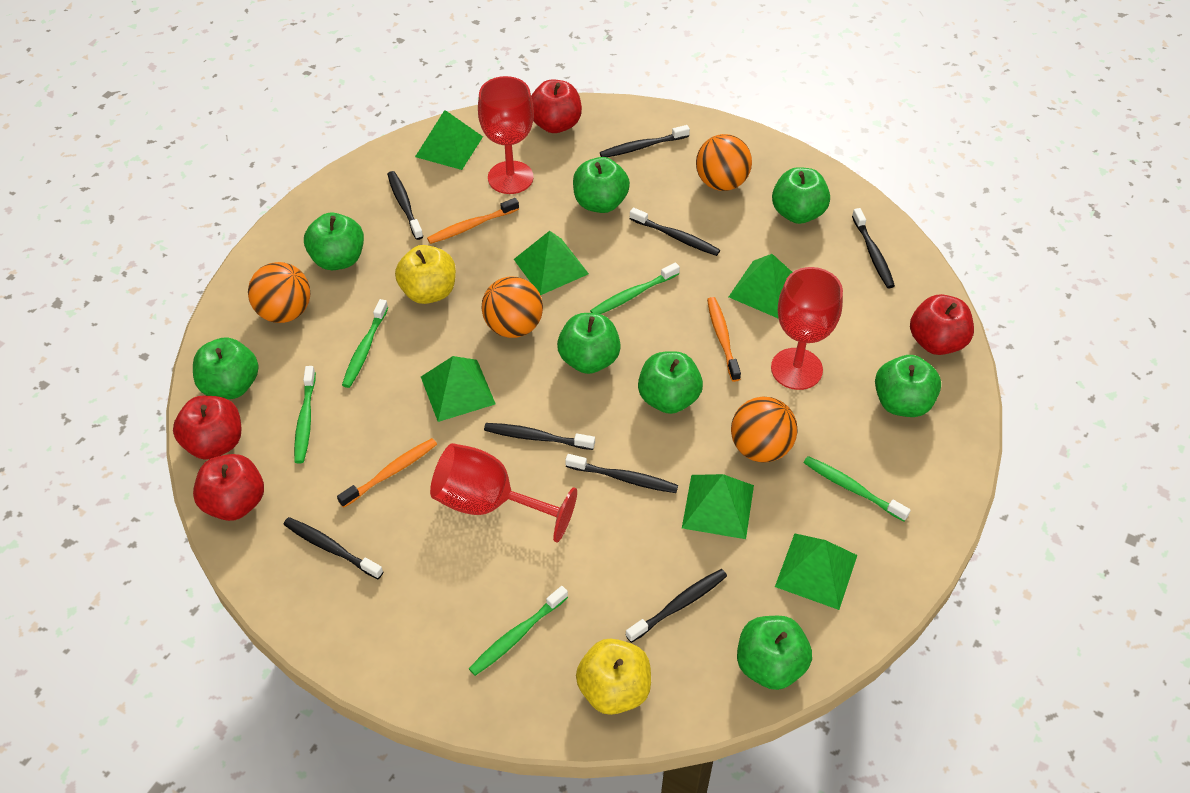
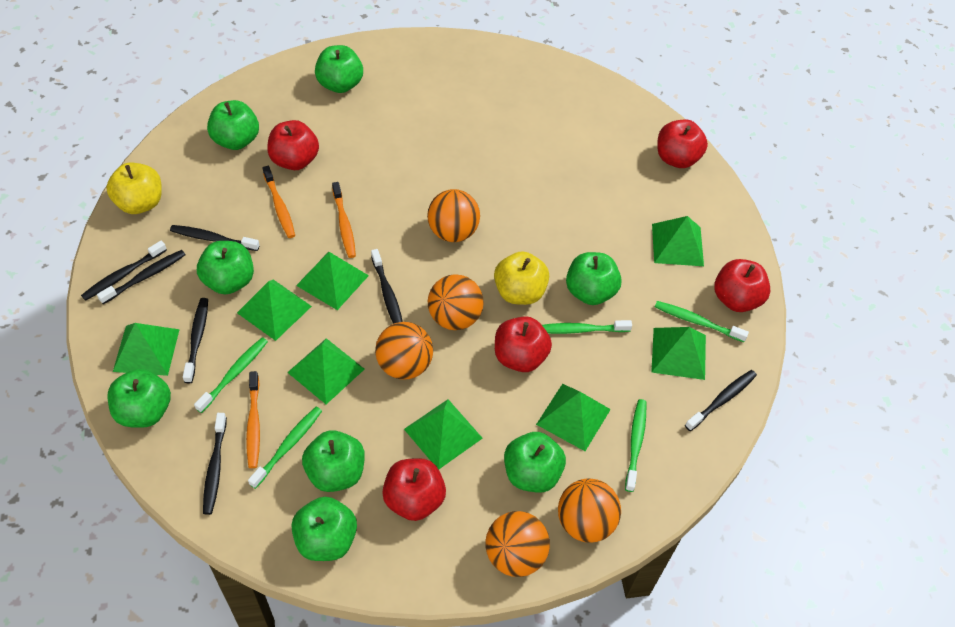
black toothbrush: 8 -> 7
green pyramid: 6 -> 8
orange ball: 4 -> 5
red apple: 4 -> 5
red goblet: 3 -> 0

